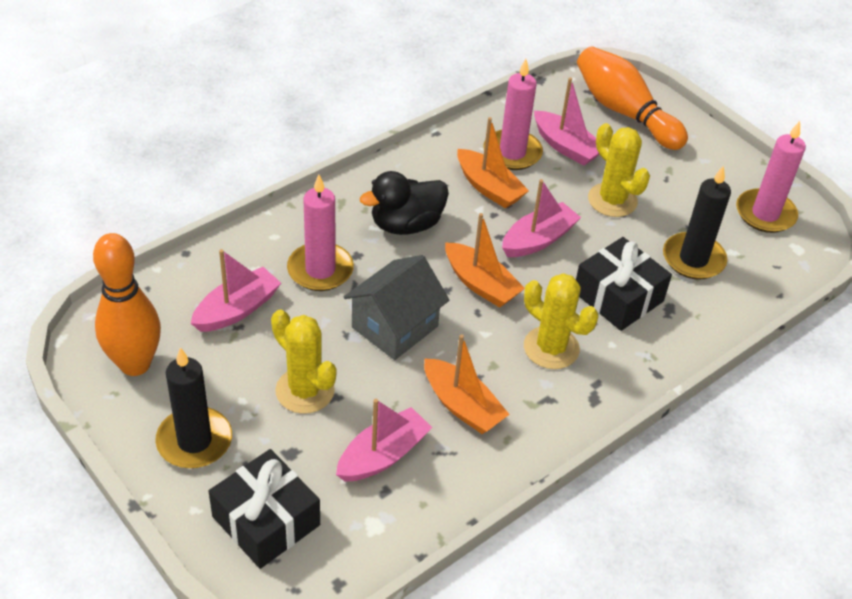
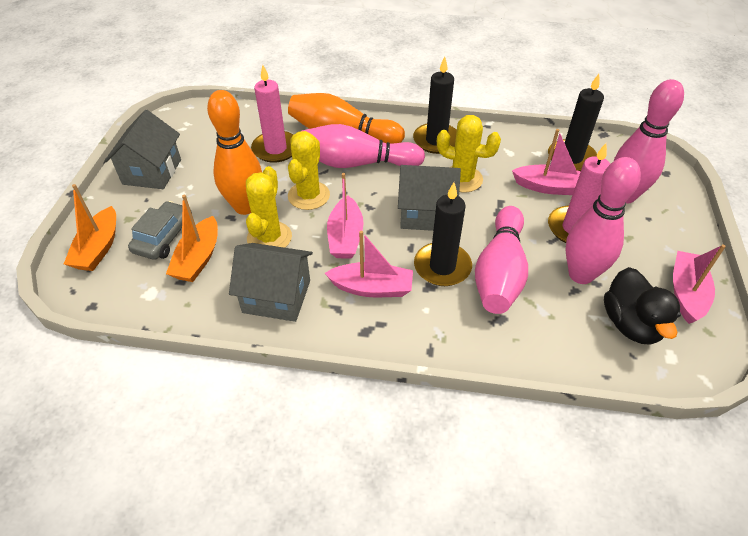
black candle: 2 -> 3
black gift: 2 -> 0
grey car: 0 -> 1
grey house: 1 -> 3
orange boat: 3 -> 2
pink bowling pin: 0 -> 4
pink candle: 3 -> 2

